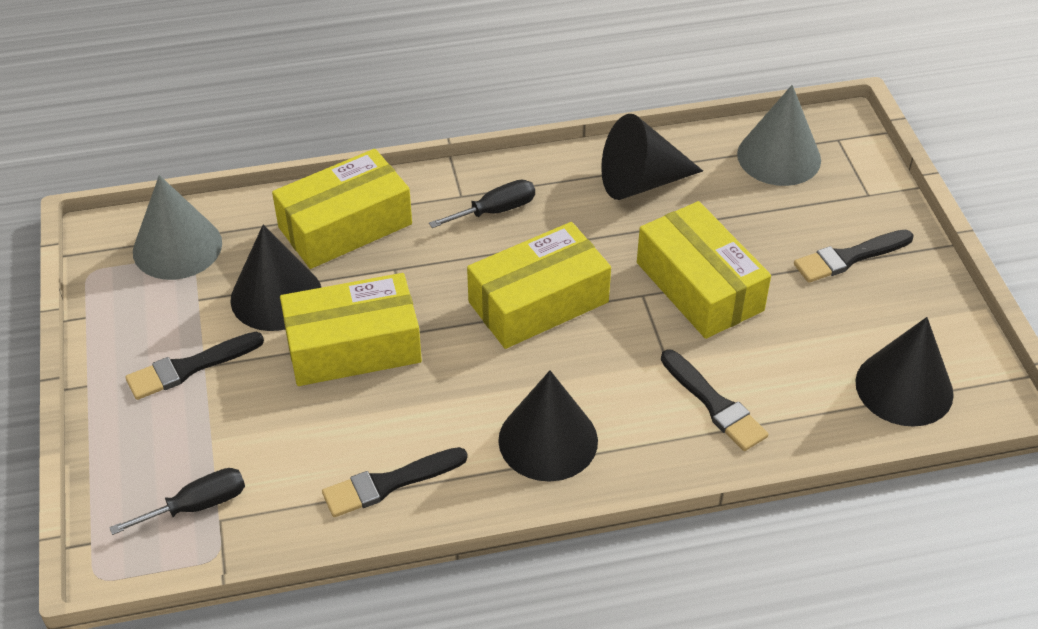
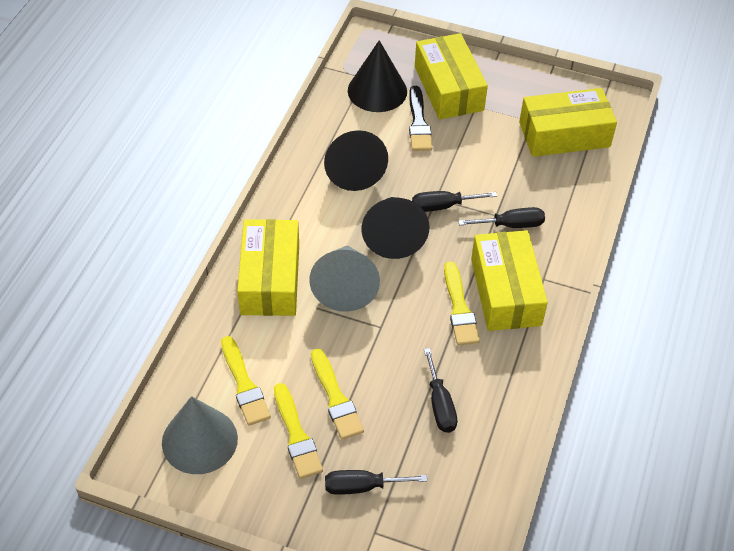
black brush: 4 -> 1
black cone: 4 -> 3
black screwdriver: 2 -> 4
yellow brush: 0 -> 4

